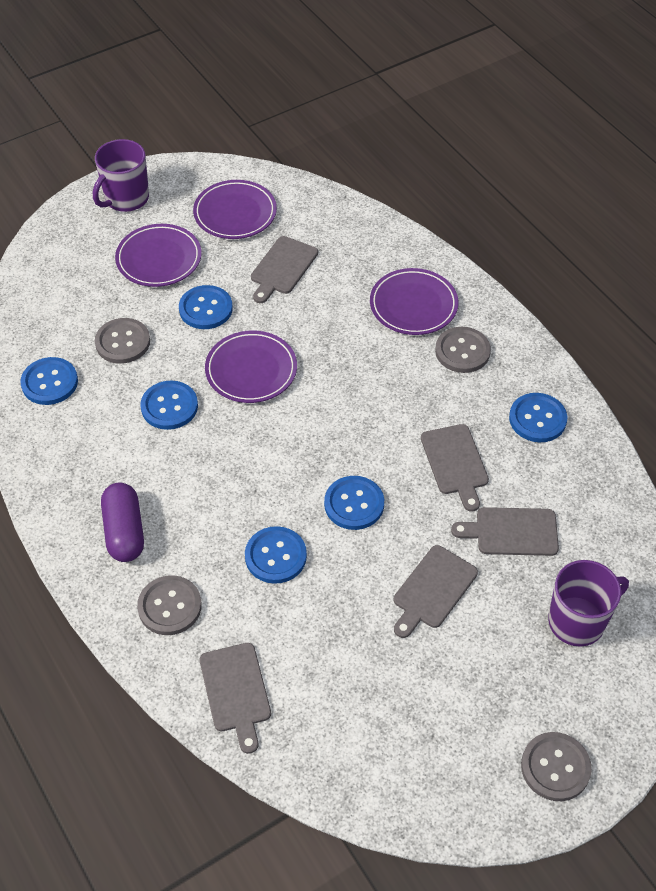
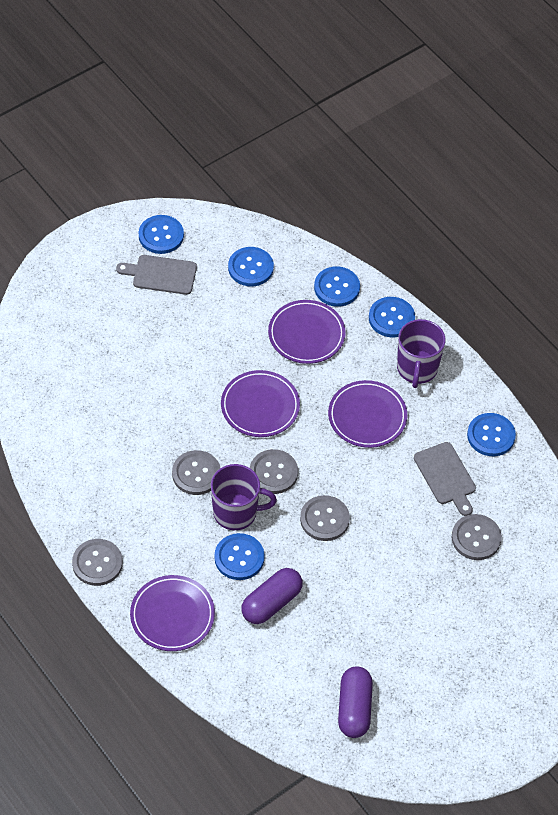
grey button: 4 -> 5
grey cutting board: 5 -> 2
purple capsule: 1 -> 2

